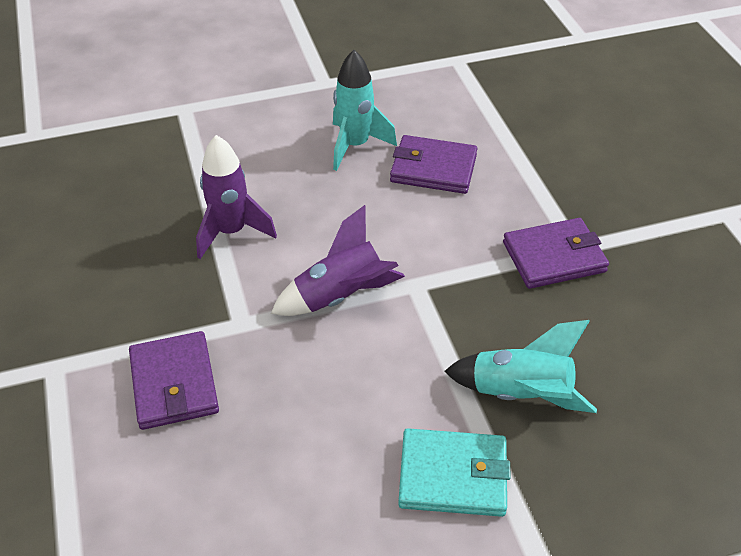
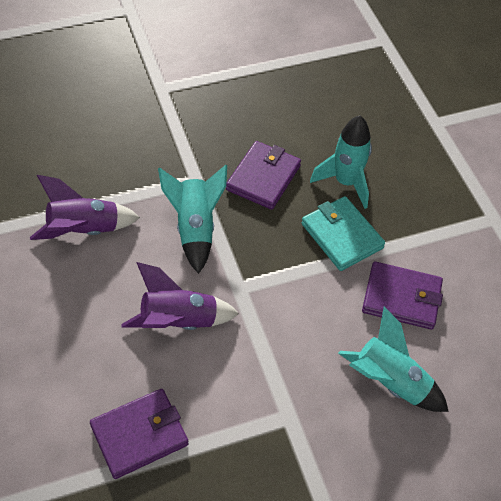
turquoise rocket: 2 -> 3

